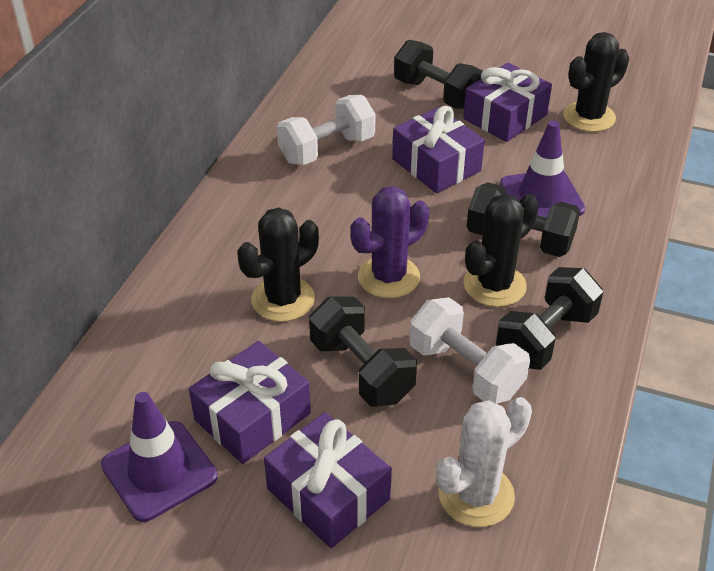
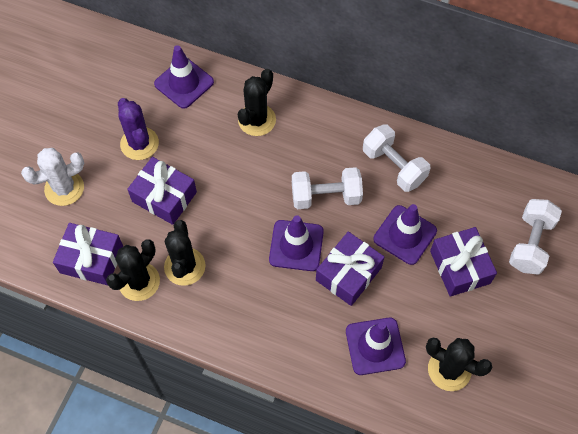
black cactus: 3 -> 4
black dumbbell: 4 -> 0
purple traffic cone: 2 -> 4
white dumbbell: 2 -> 3

